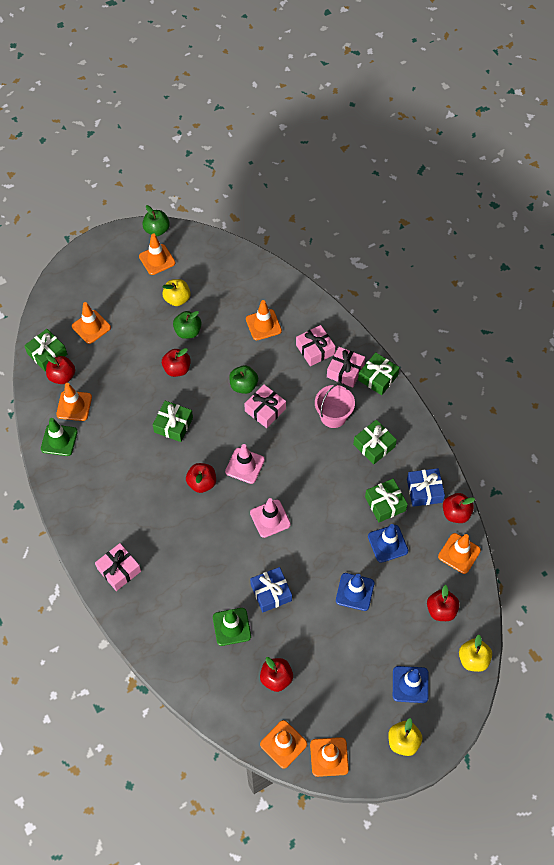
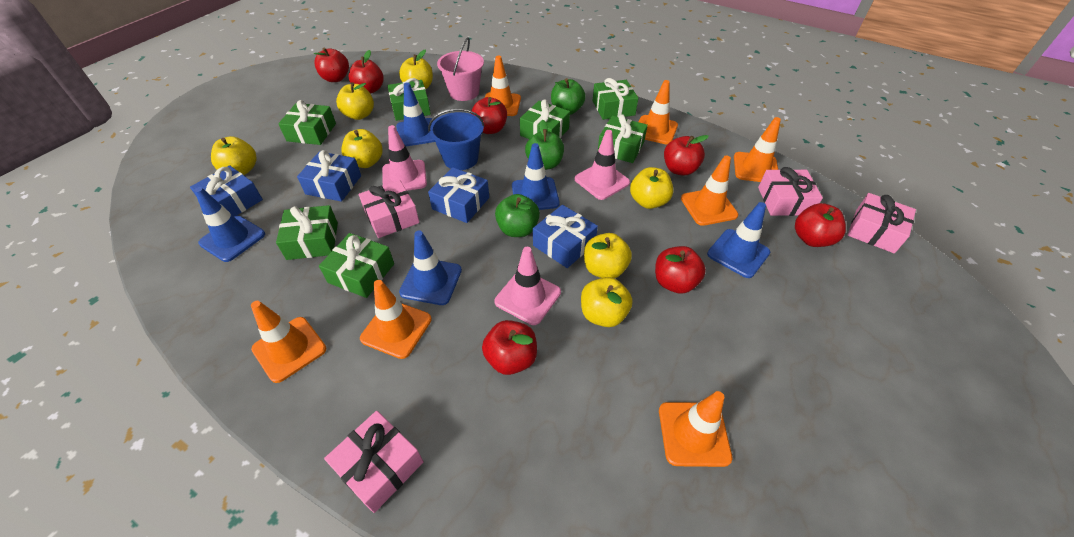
blue bucket: 0 -> 1
blue gift: 2 -> 4
blue traffic cone: 3 -> 5
green gift: 5 -> 7
green traffic cone: 2 -> 0
pink traffic cone: 2 -> 3
red apple: 6 -> 7
yellow apple: 3 -> 7

